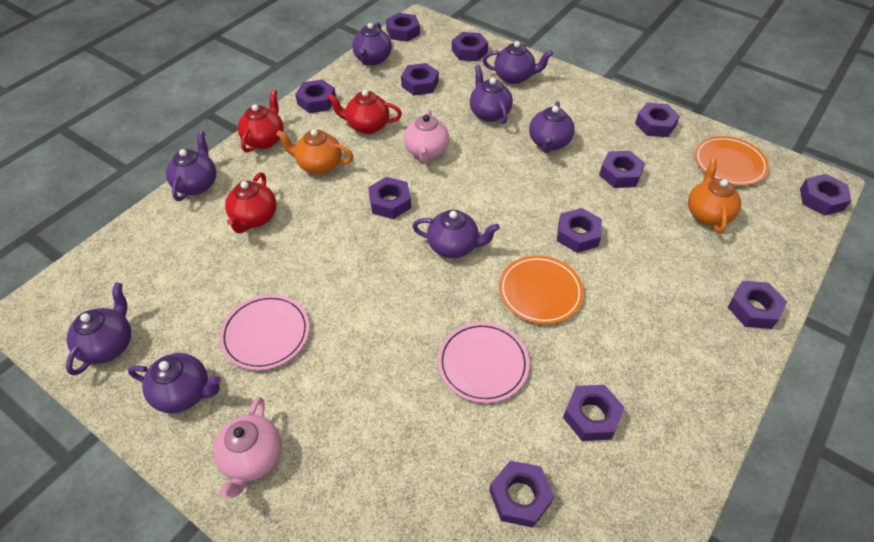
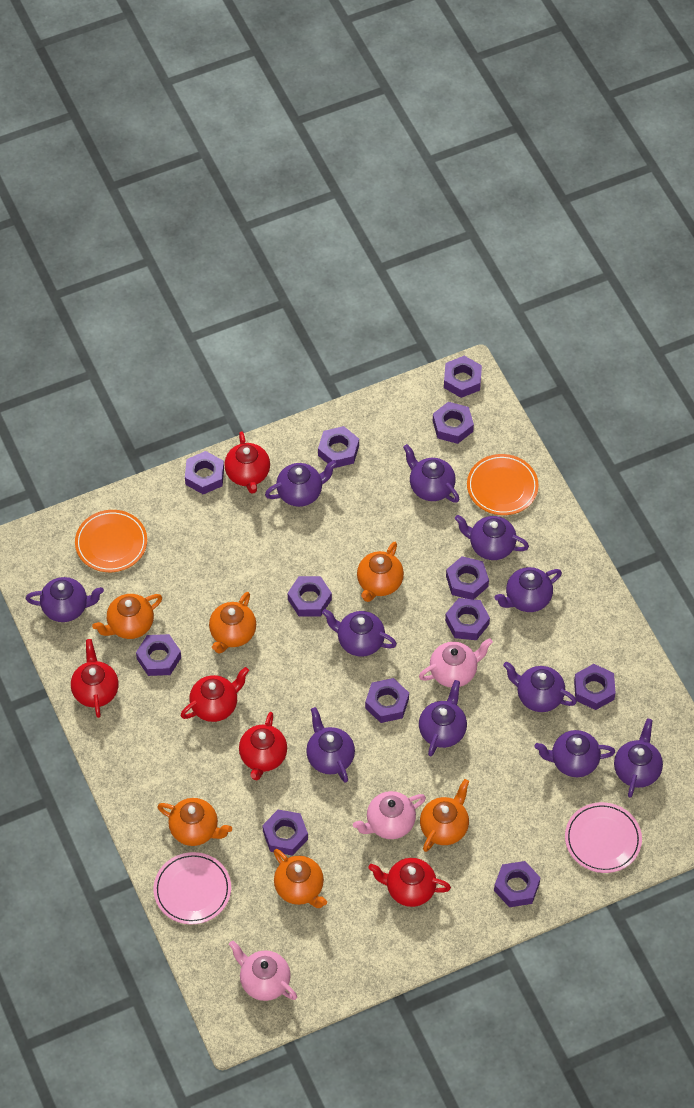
orange teapot: 2 -> 6
pink teapot: 2 -> 3
purple teapot: 8 -> 11
red teapot: 3 -> 5

